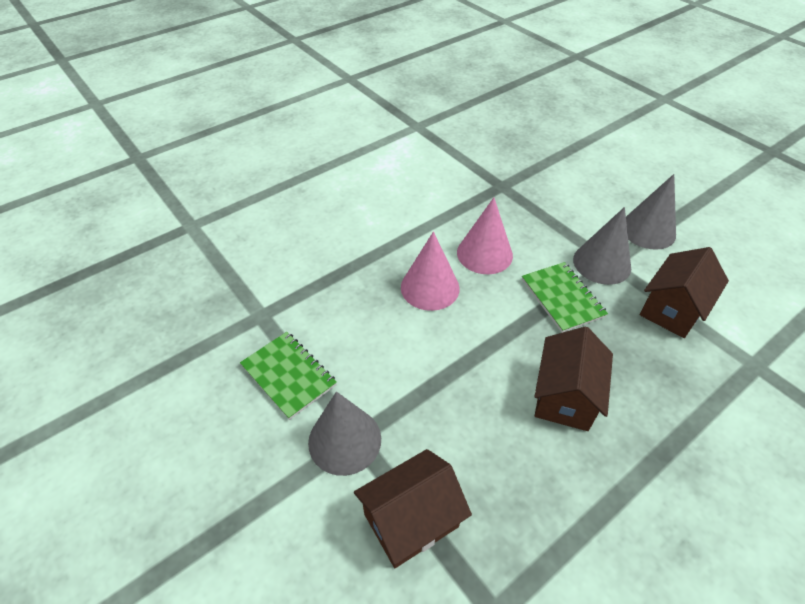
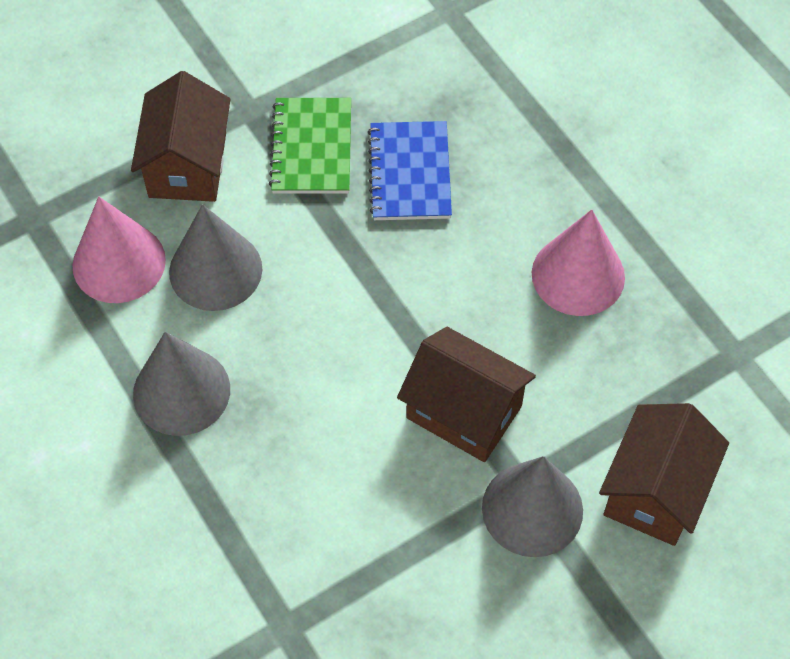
blue notebook: 0 -> 1
green notebook: 2 -> 1

